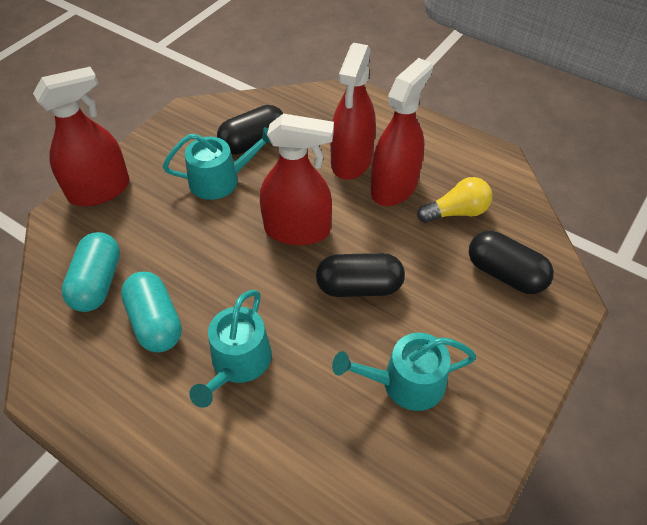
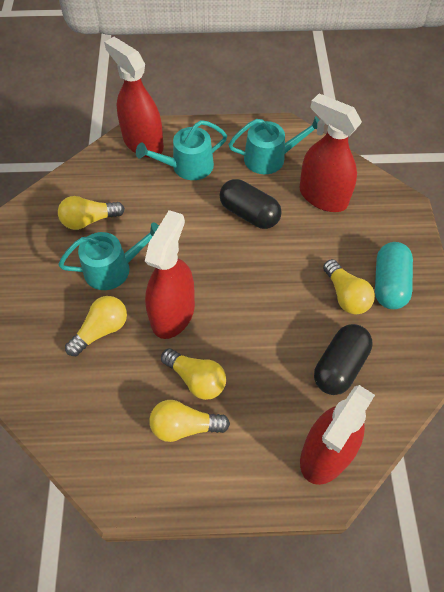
black capsule: 3 -> 2
turquoise capsule: 2 -> 1
yellow light bulb: 1 -> 5

